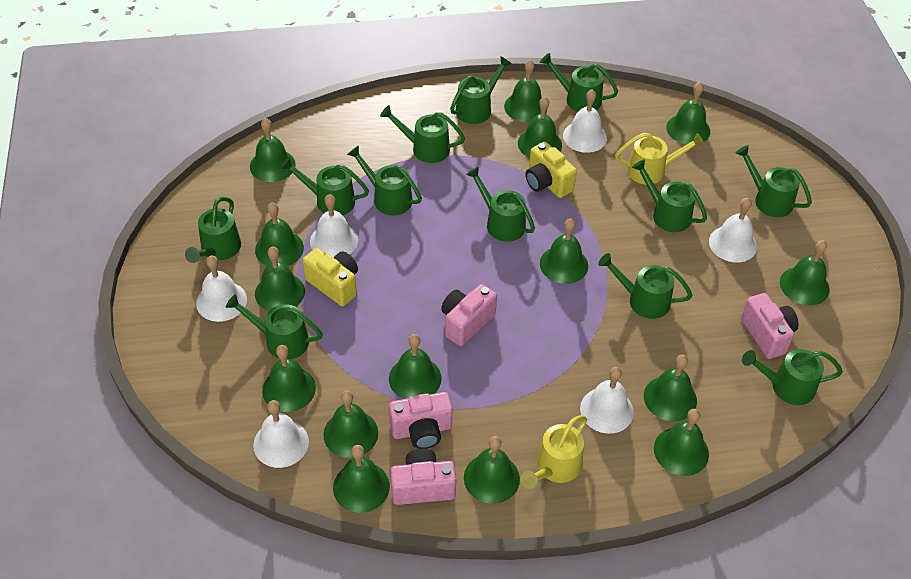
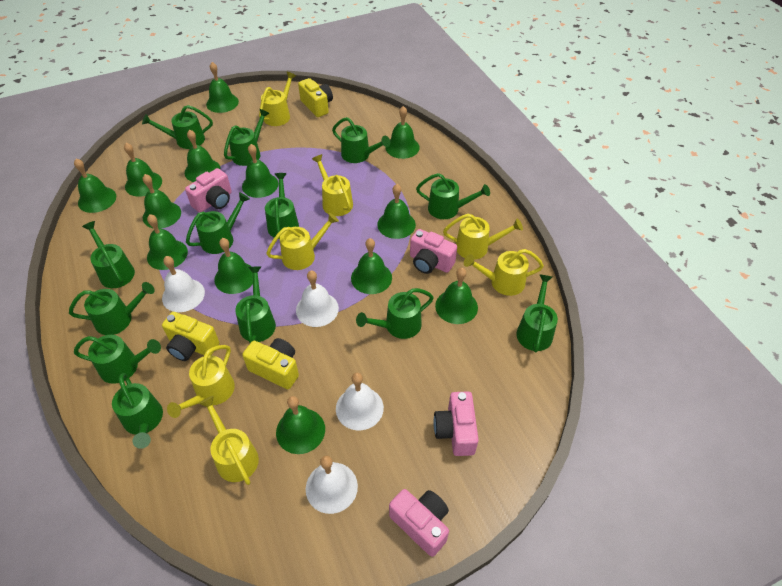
green bell: 15 -> 13
green watering can: 12 -> 13
white bell: 6 -> 4
yellow camera: 2 -> 3
yellow watering can: 2 -> 7

